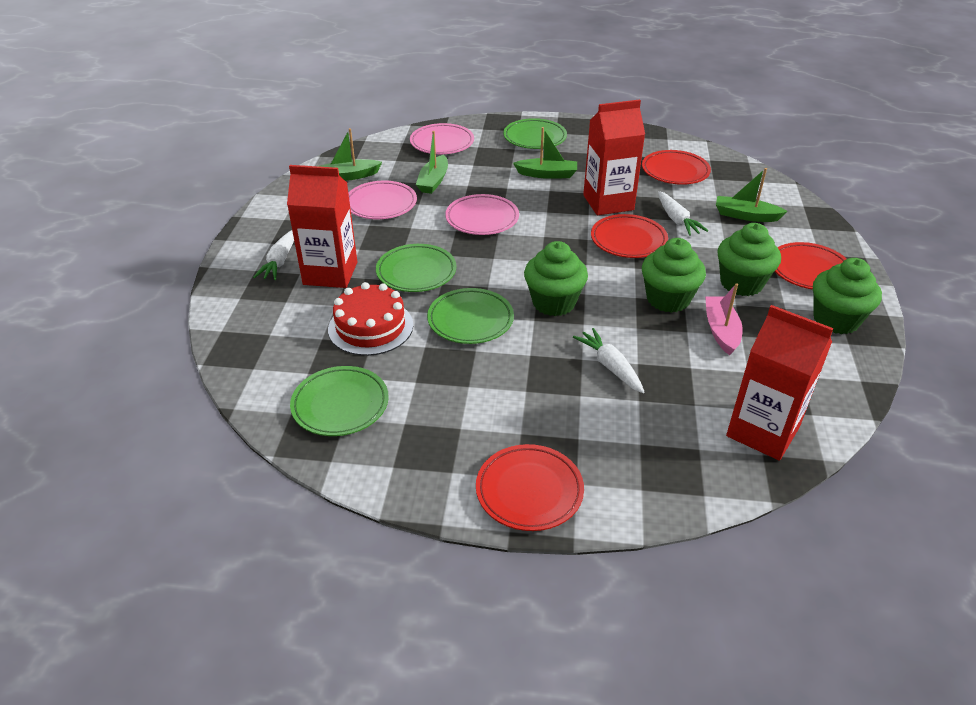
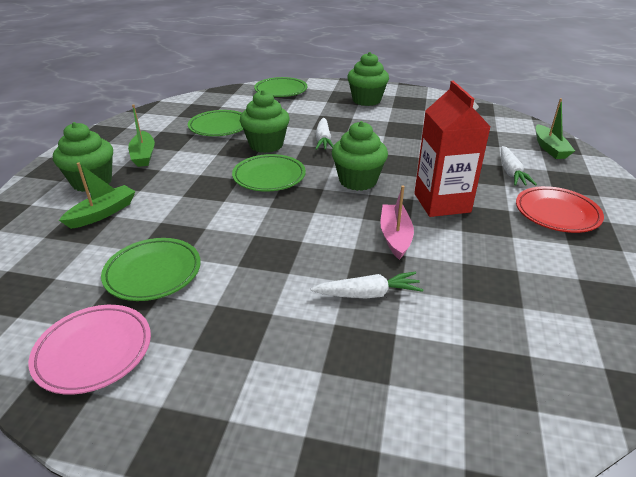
green boat: 4 -> 3
pink plate: 3 -> 1
red cake: 1 -> 0
red carton: 3 -> 1
red plate: 4 -> 1

